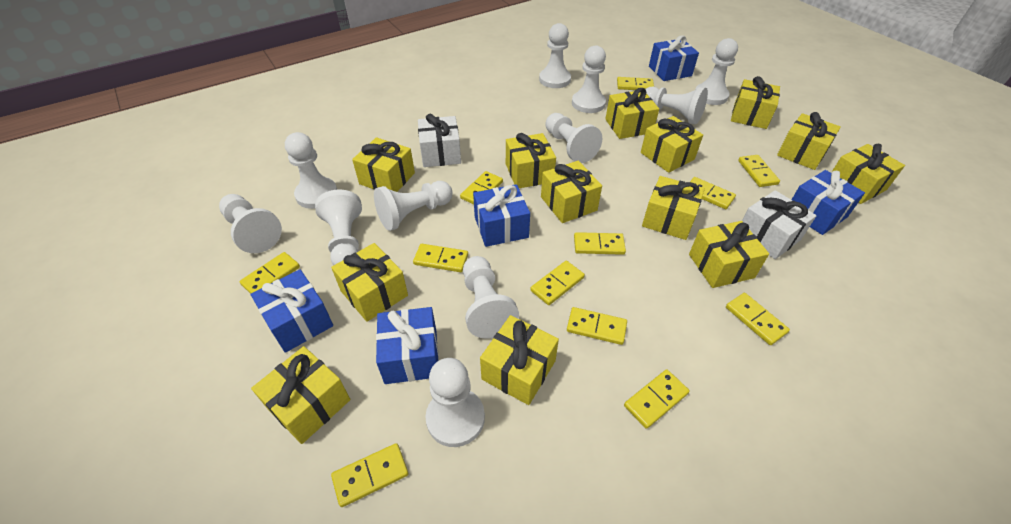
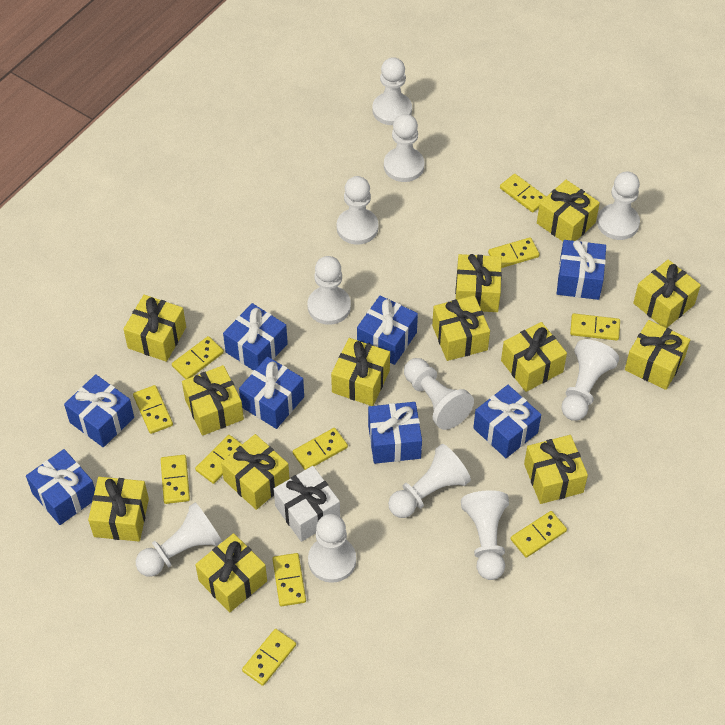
blue gift: 5 -> 8
white gift: 2 -> 1
yellow domino: 12 -> 11

